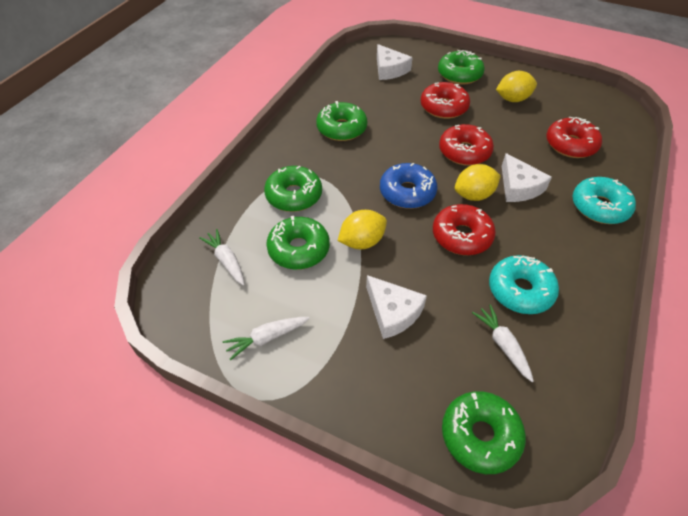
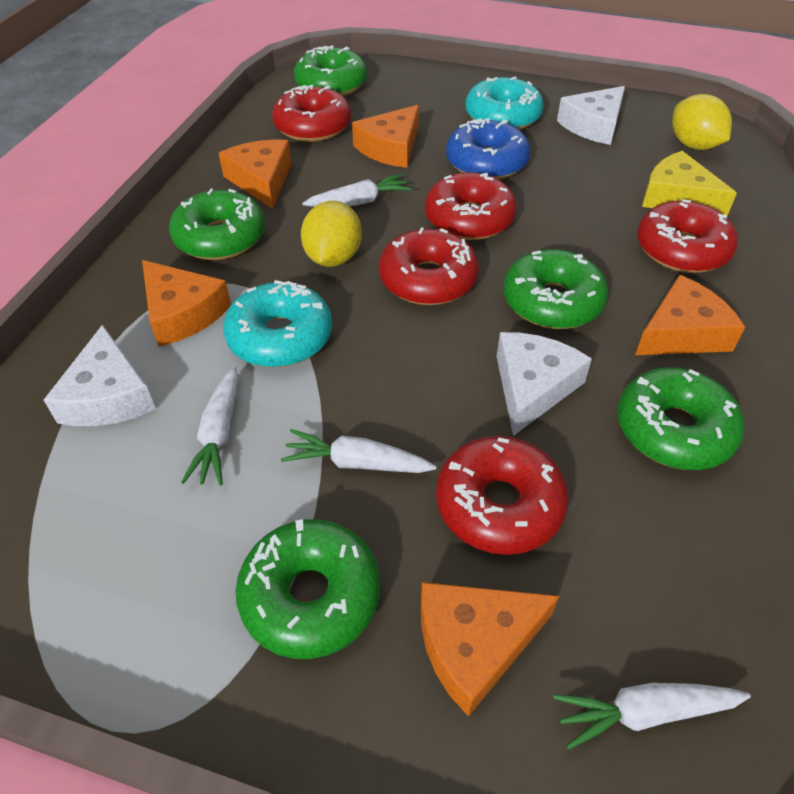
orange cheese: 0 -> 5
red donut: 4 -> 5
white carrot: 3 -> 4
yellow cheese: 0 -> 1
yellow lemon: 3 -> 2

